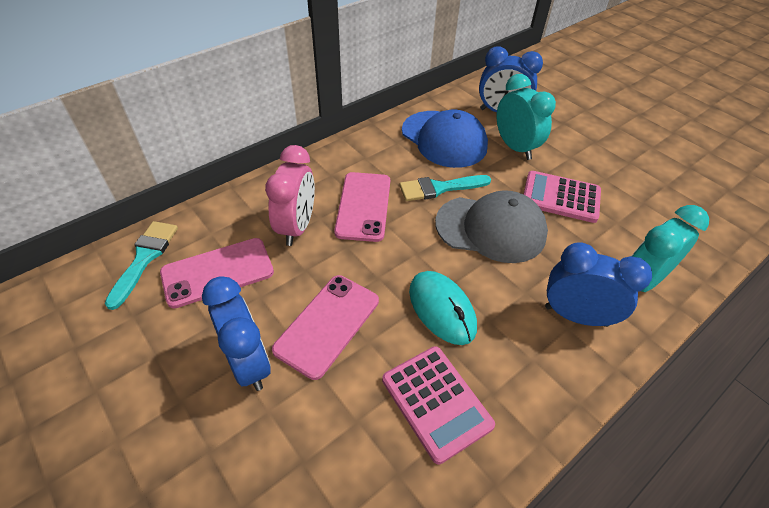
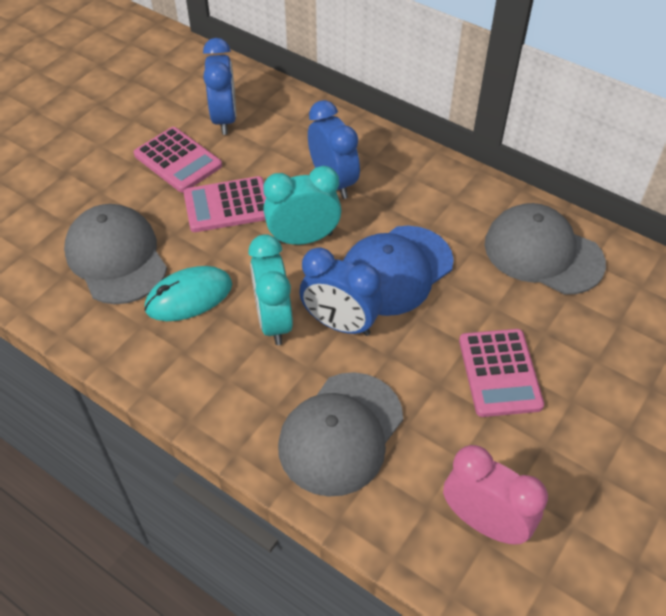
grey cap: 1 -> 3
pink calculator: 2 -> 3
pink phone: 3 -> 0
turquoise brush: 2 -> 0

